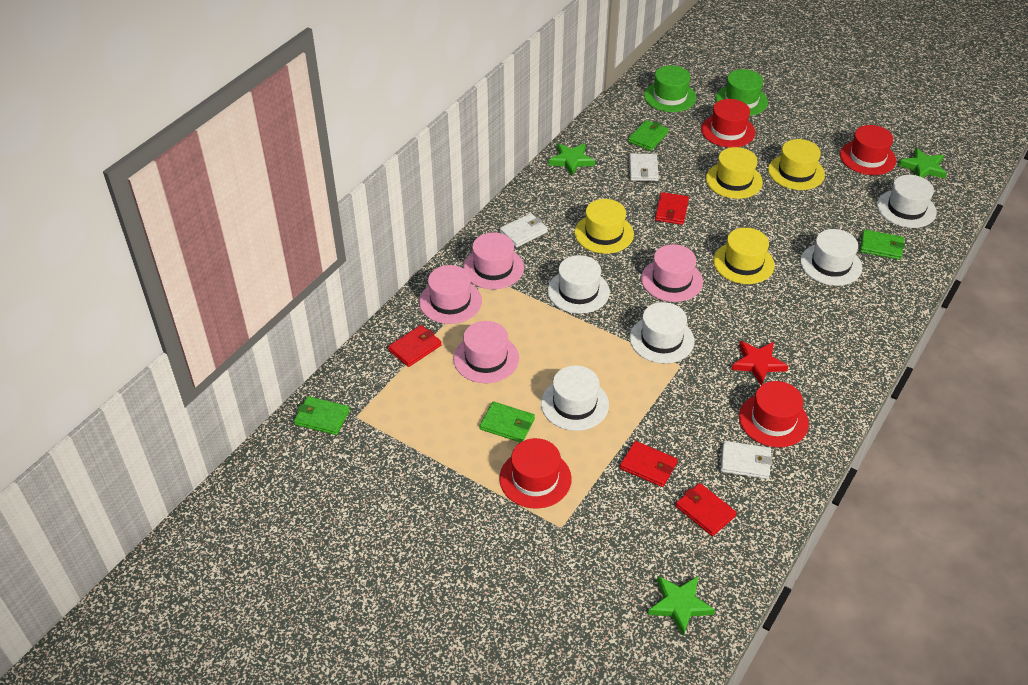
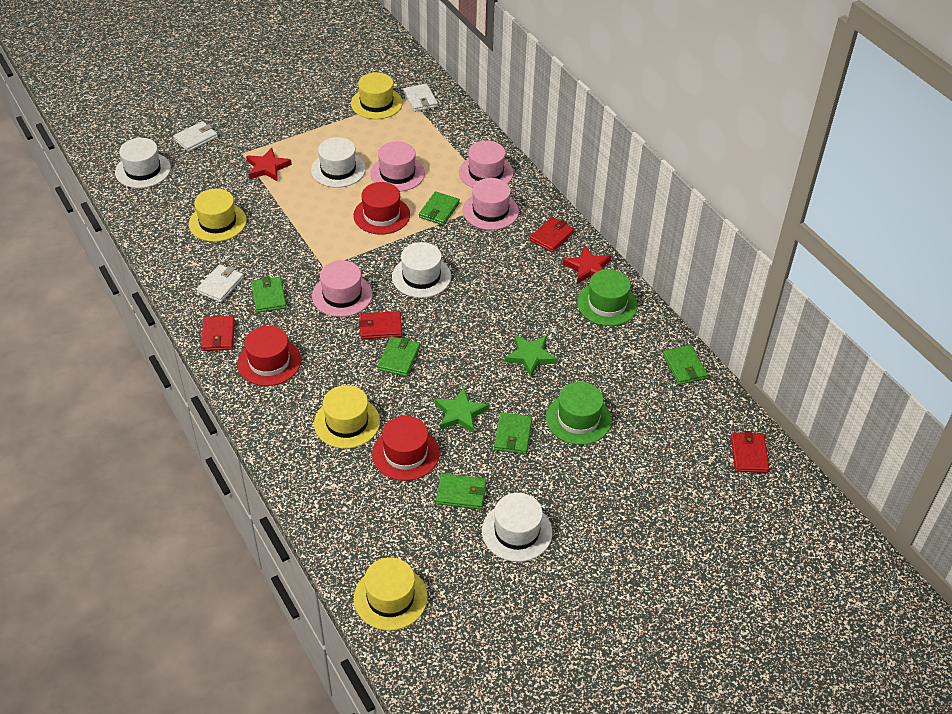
green star: 3 -> 2
green wallet: 4 -> 6
red hat: 4 -> 3
red star: 1 -> 2
white hat: 5 -> 4

